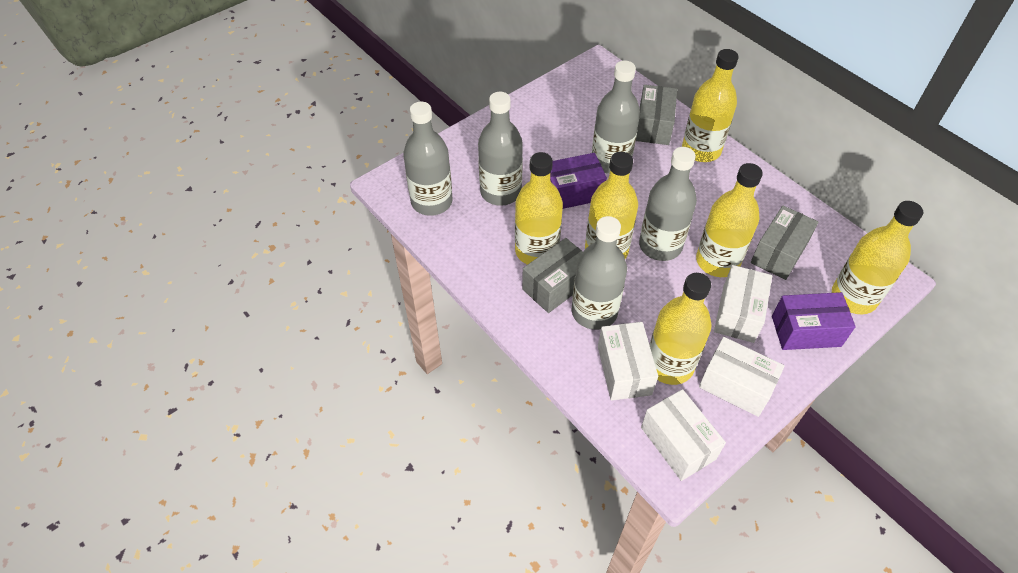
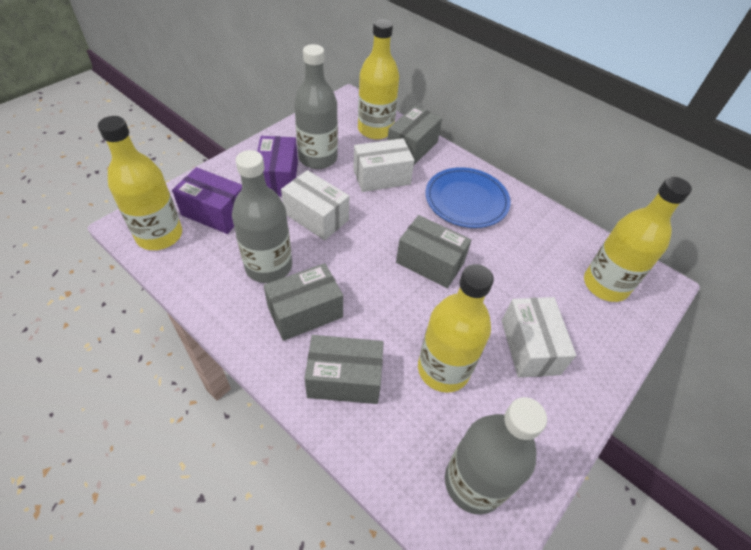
blue plate: 0 -> 1
grey bottle: 5 -> 3
grey box: 3 -> 4
white box: 4 -> 3
yellow bottle: 6 -> 4

